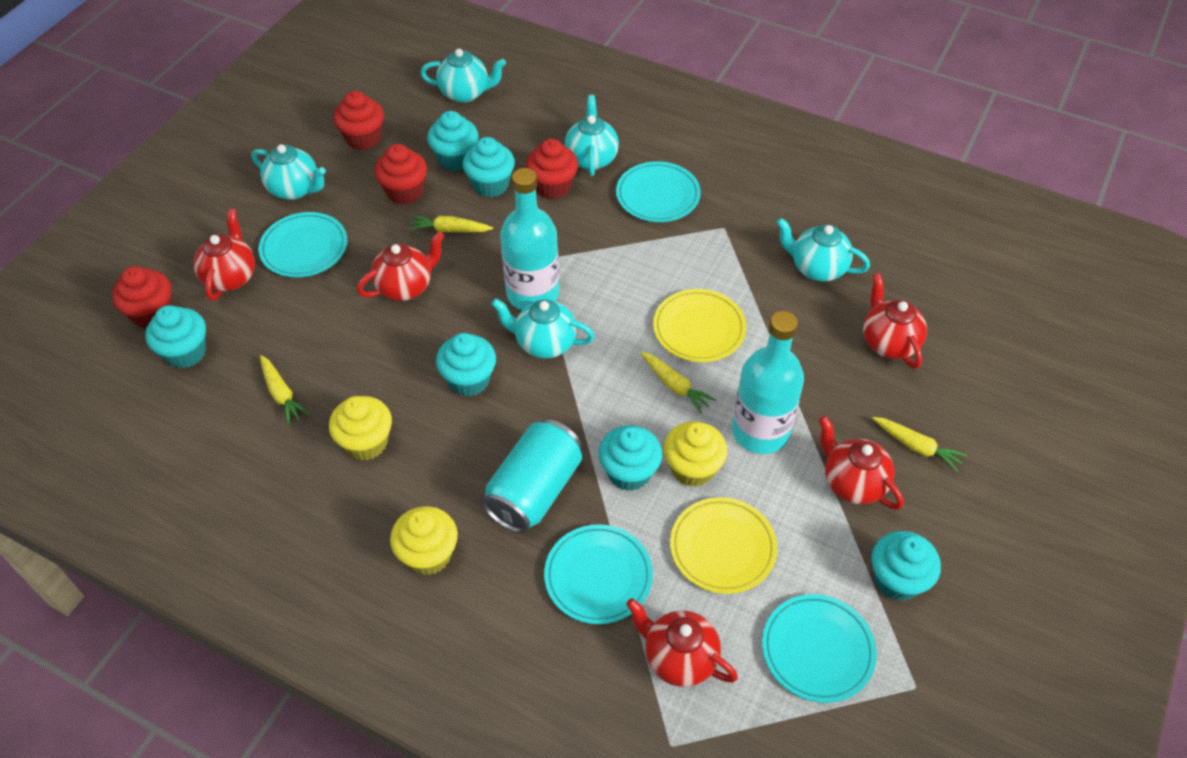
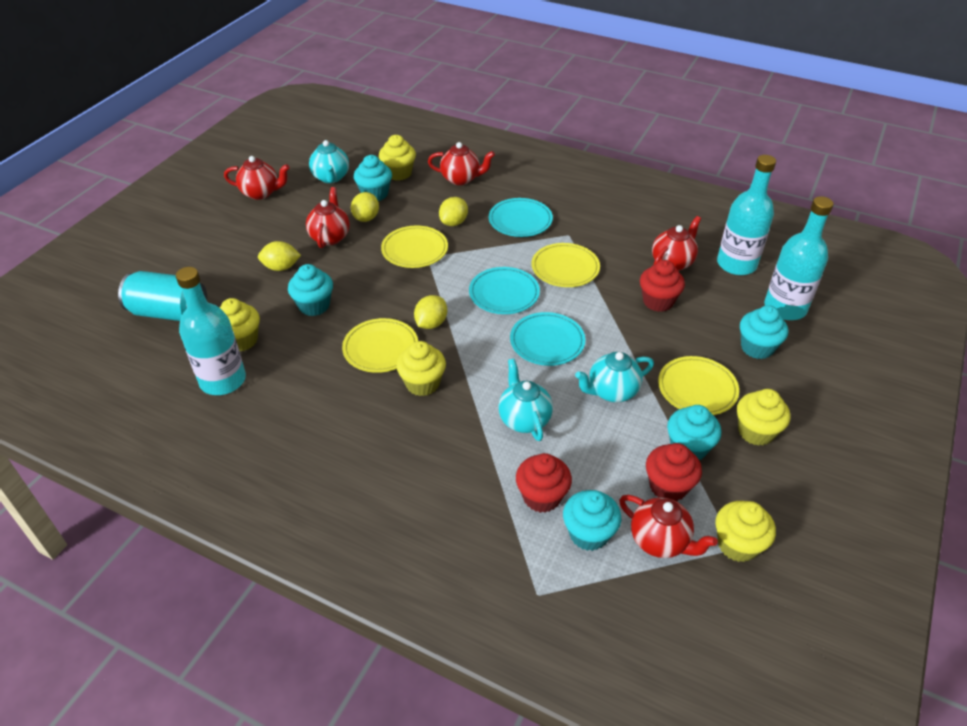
red cupcake: 4 -> 3
turquoise bottle: 2 -> 3
turquoise cupcake: 6 -> 5
turquoise plate: 4 -> 3
turquoise teapot: 5 -> 3
yellow carrot: 4 -> 0
yellow cupcake: 3 -> 5
yellow lemon: 0 -> 4
yellow plate: 2 -> 4

